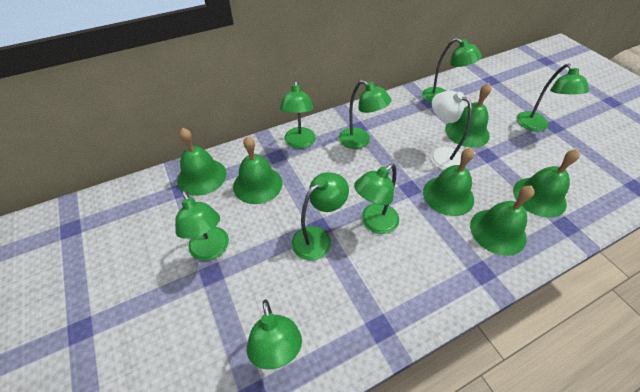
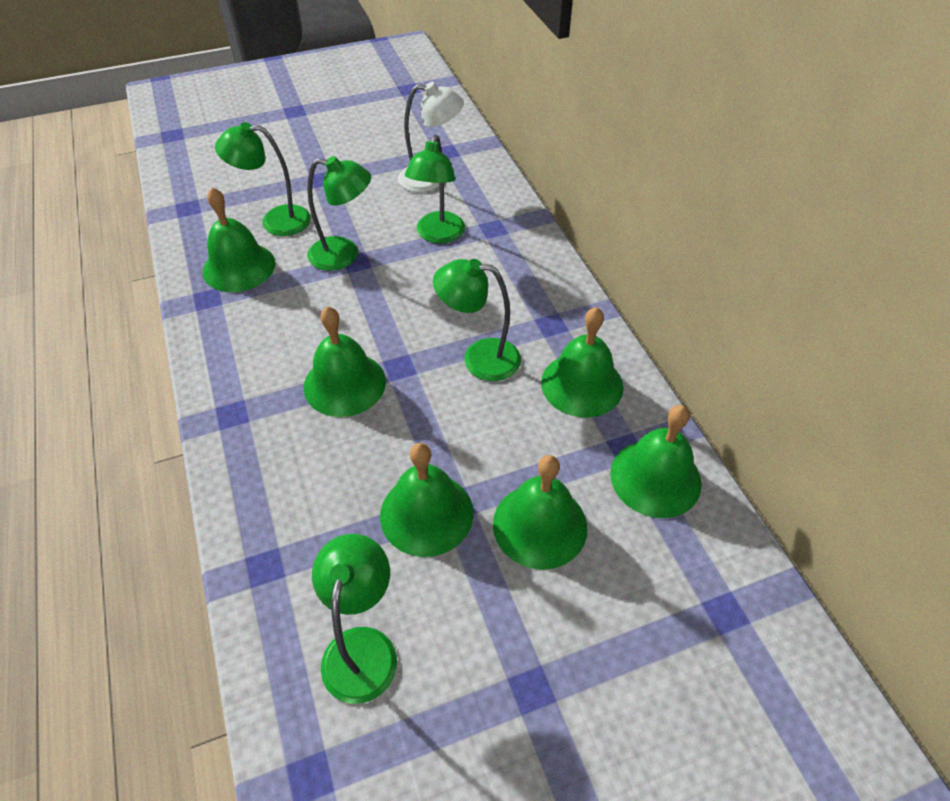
green lamp: 8 -> 5

